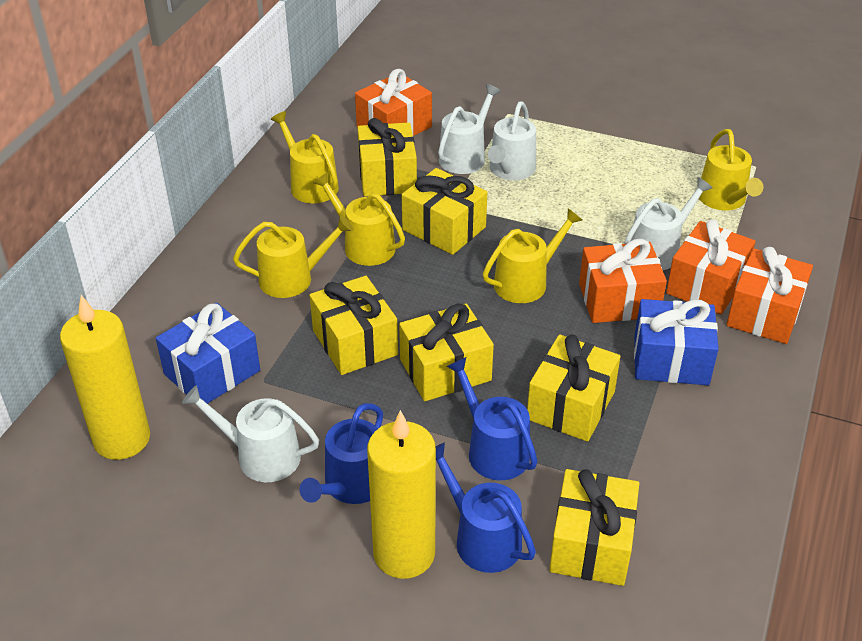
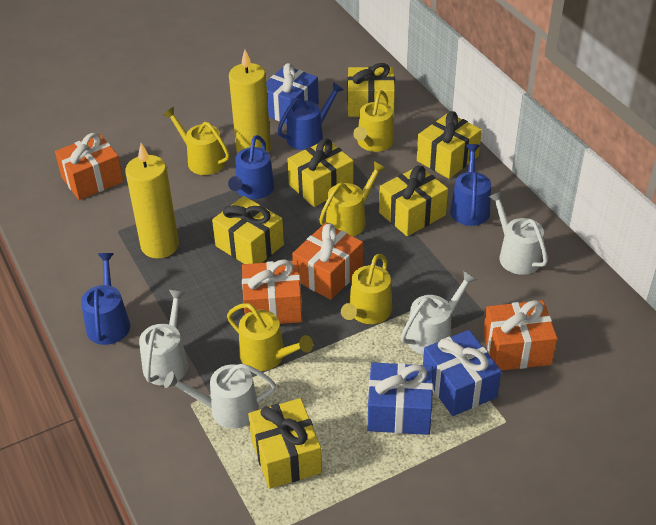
blue gift: 2 -> 3
blue watering can: 3 -> 4

